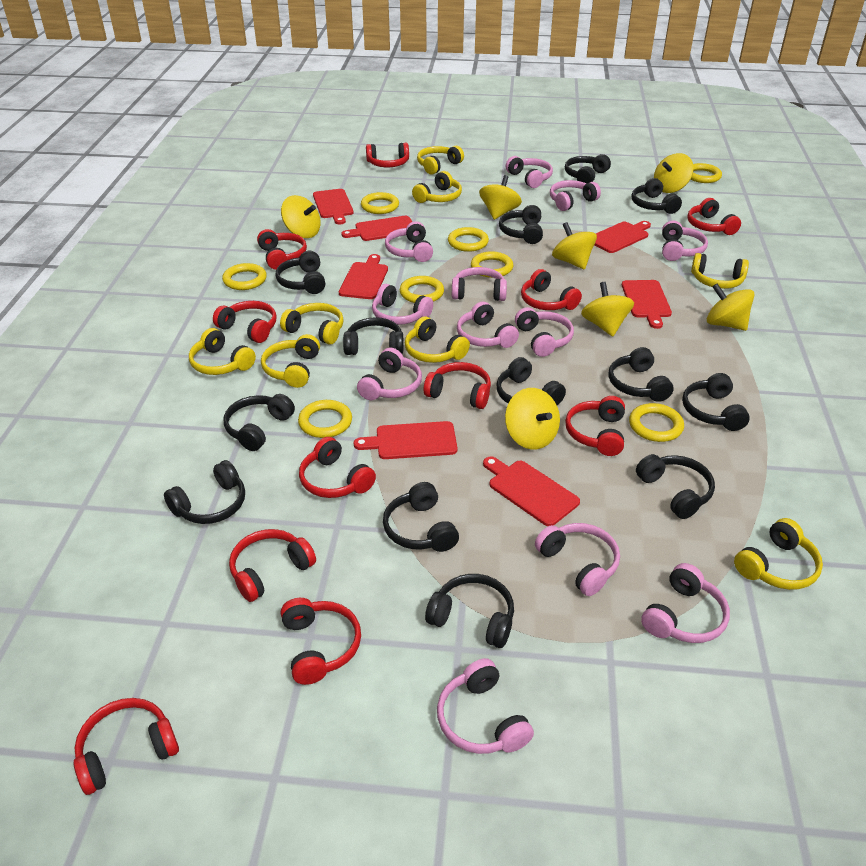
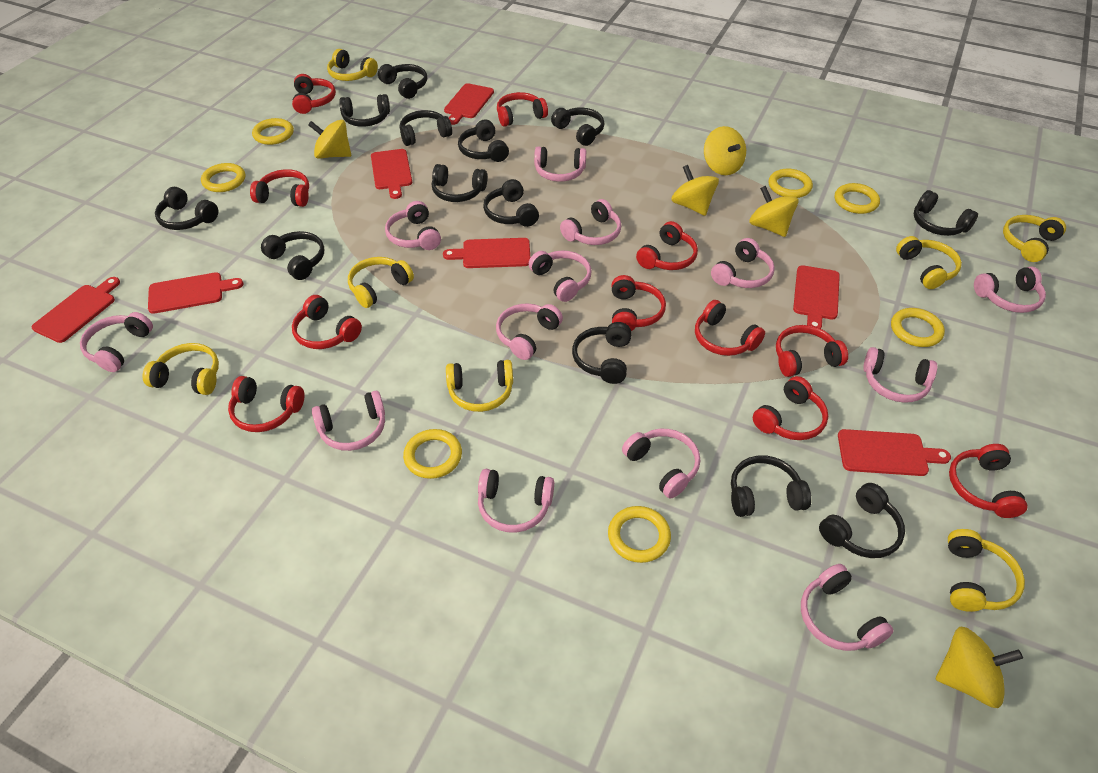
pink headphones: 12 -> 13
yellow headphones: 8 -> 7
yellow ring: 8 -> 7
yellow spinning top: 7 -> 5

